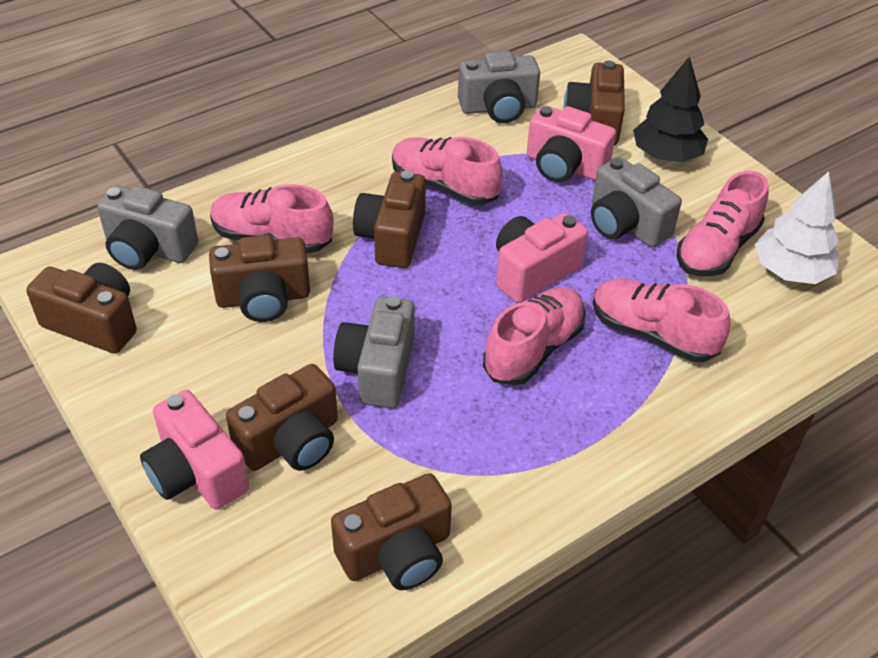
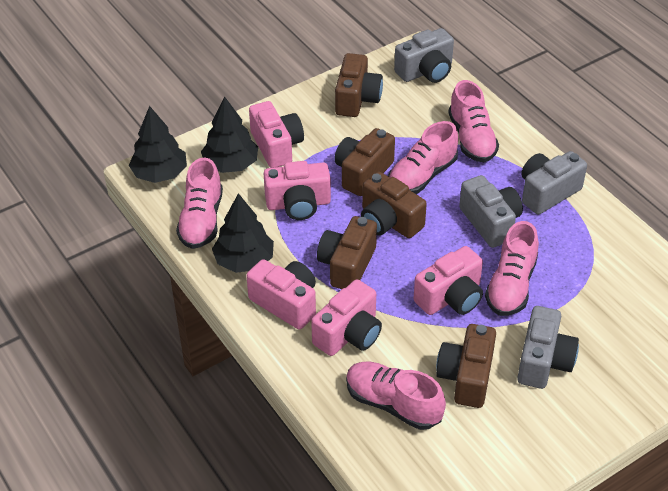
black tree: 1 -> 3
brown camera: 6 -> 5
pink camera: 3 -> 5
white tree: 1 -> 0

